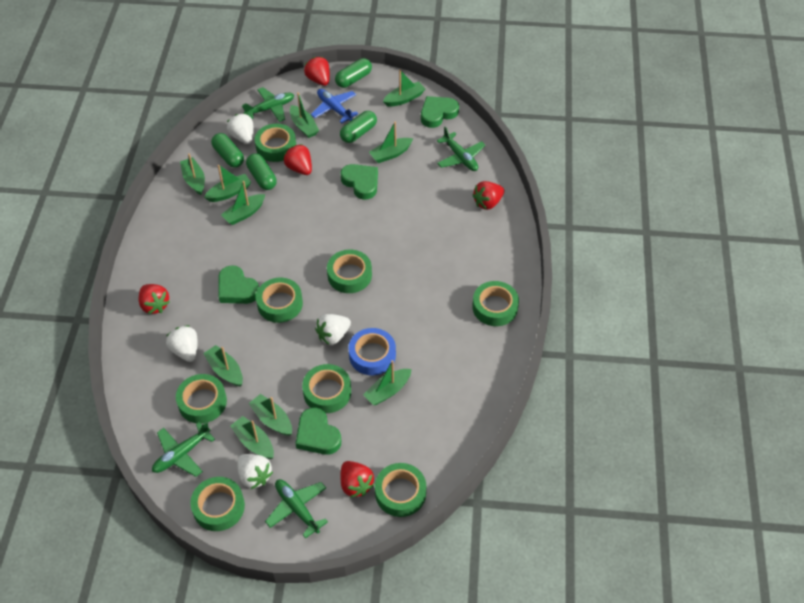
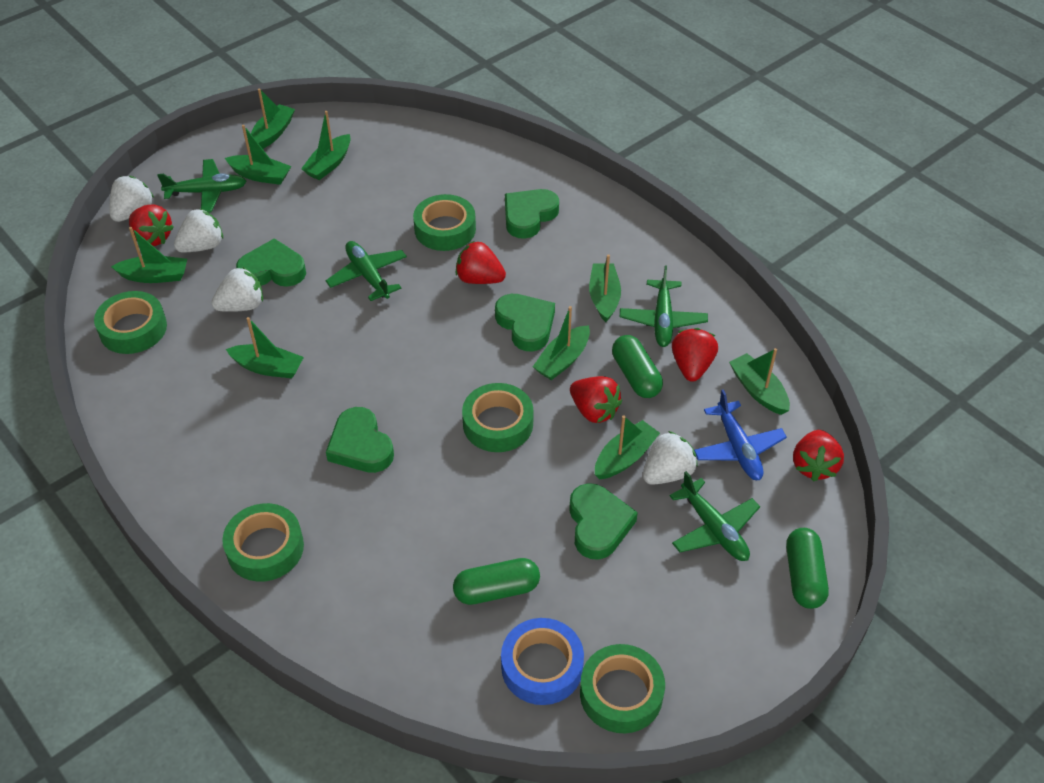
green boat: 10 -> 9
green capsule: 4 -> 3
green heart: 4 -> 5
green tape: 8 -> 5

